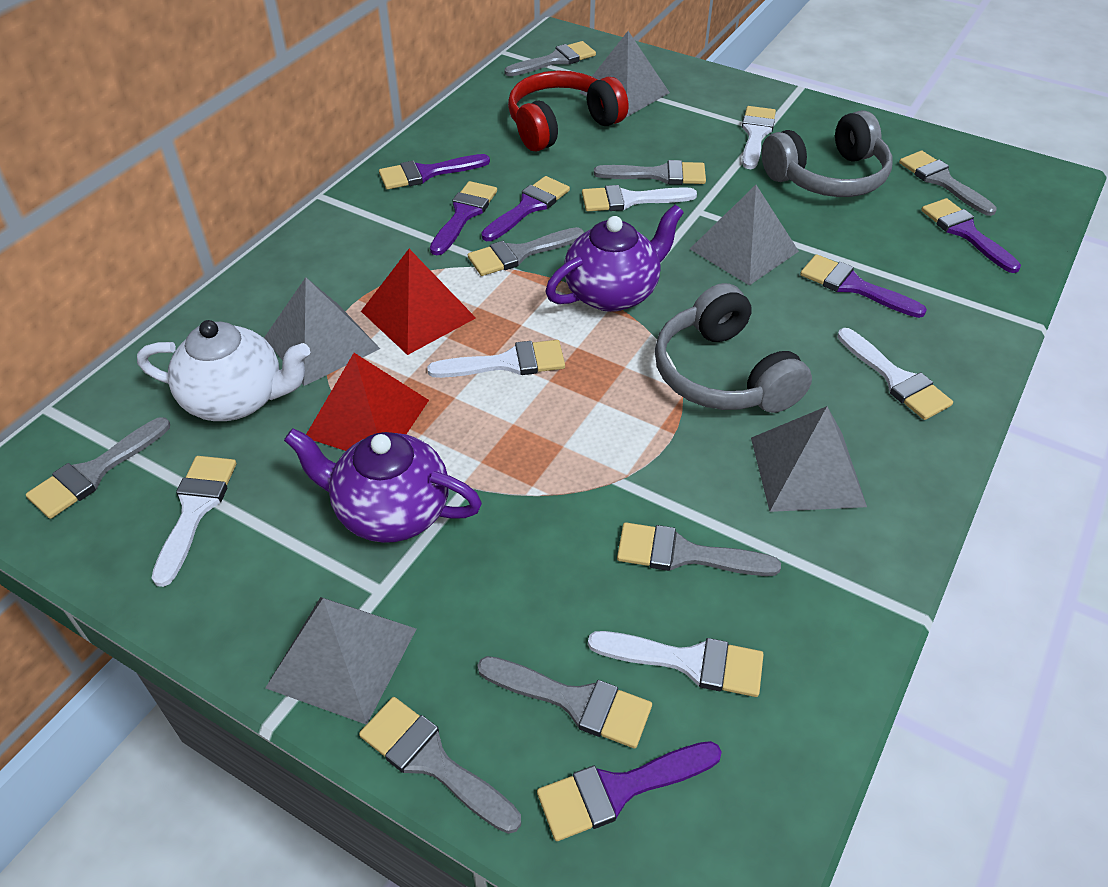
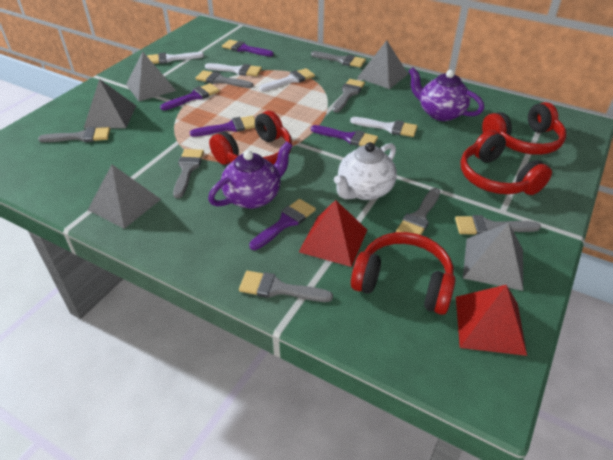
grey headphones: 2 -> 0
purple brush: 6 -> 5
red headphones: 1 -> 4
white brush: 6 -> 4

